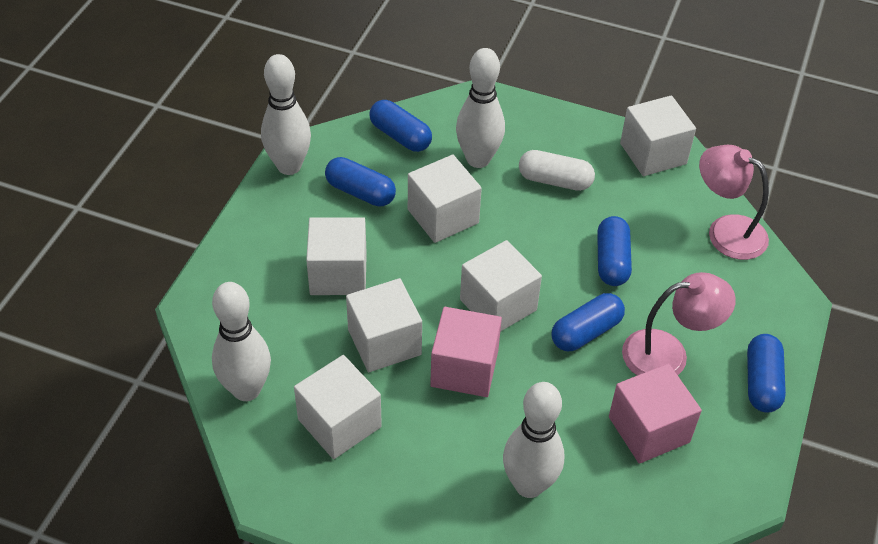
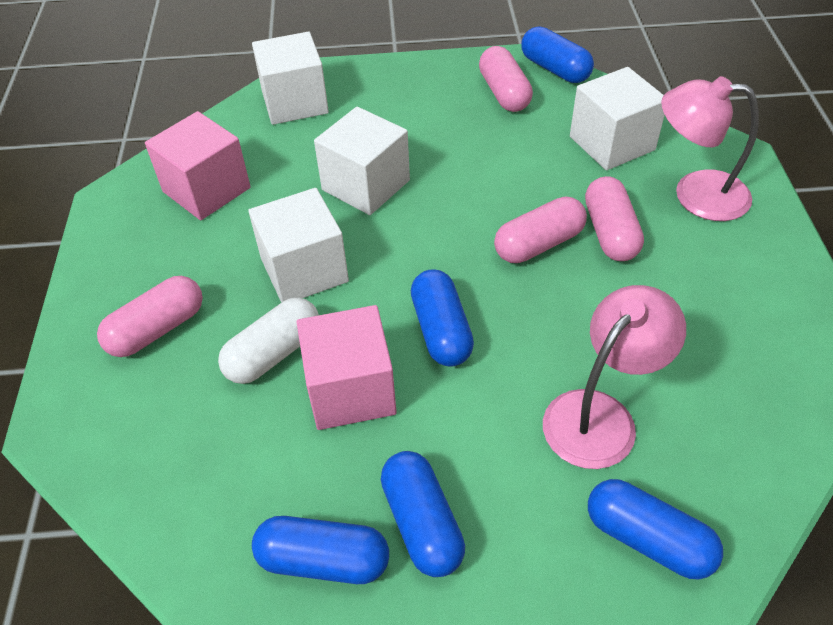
pink capsule: 0 -> 4
white bowling pin: 4 -> 0
white cube: 6 -> 4

